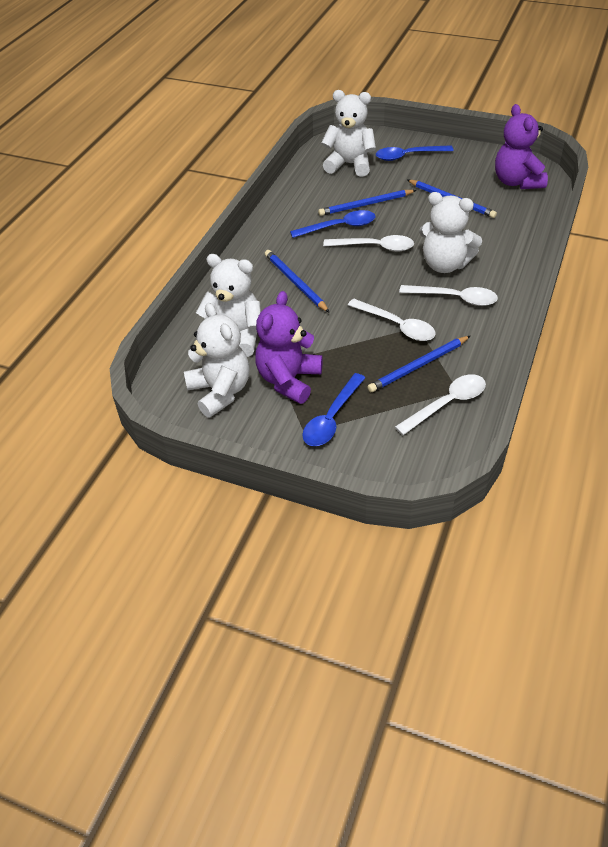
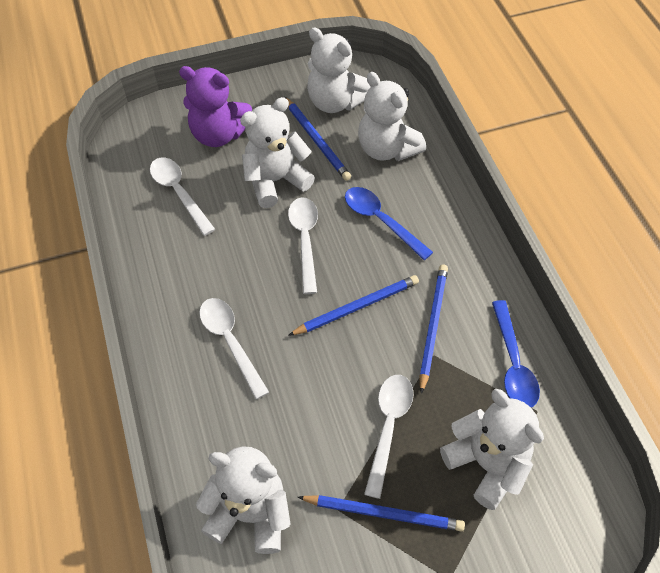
blue spoon: 3 -> 2
purple teddy bear: 2 -> 1
white teddy bear: 4 -> 5

